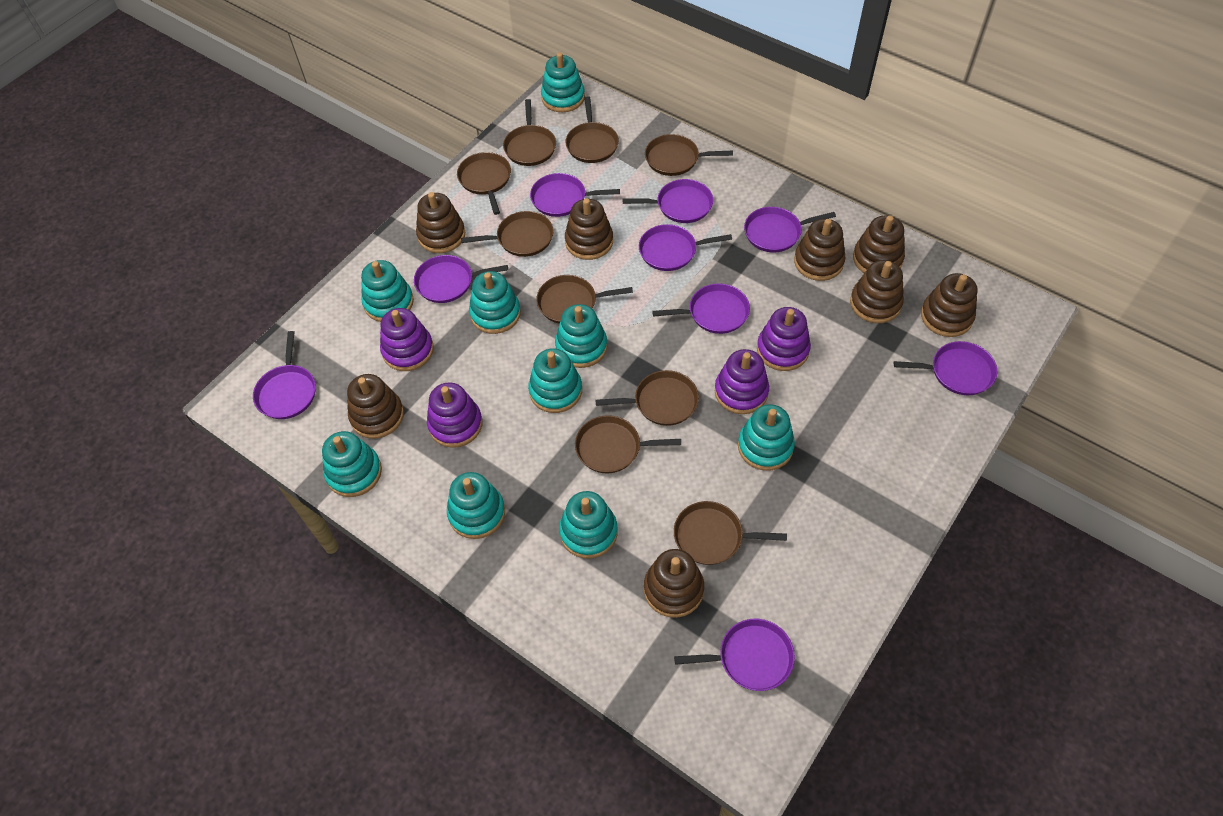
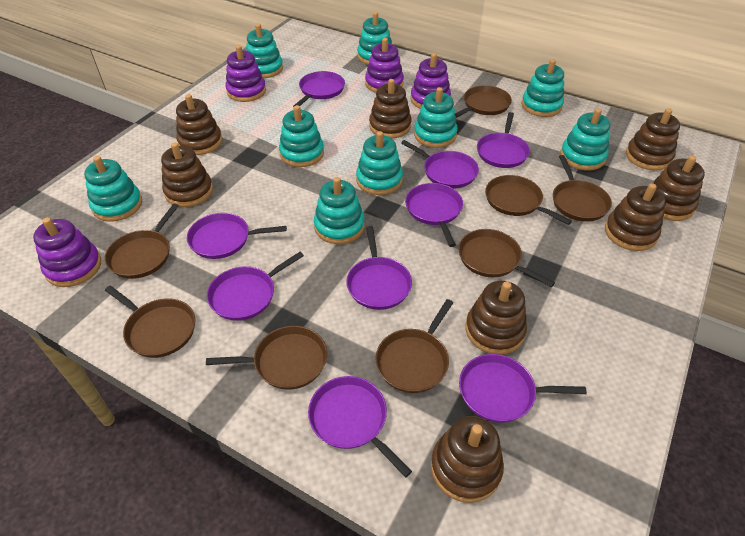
brown pan: 9 -> 8

